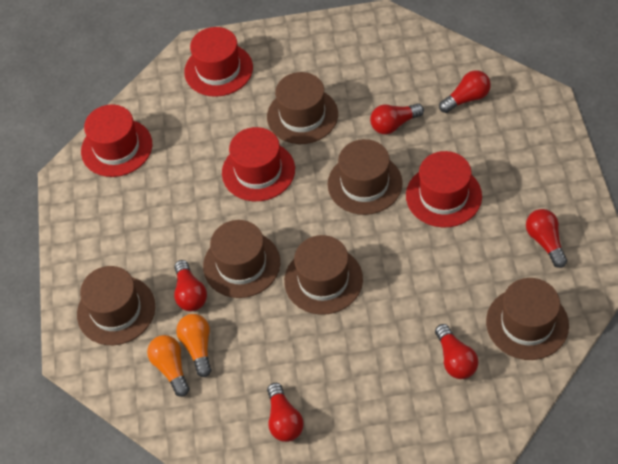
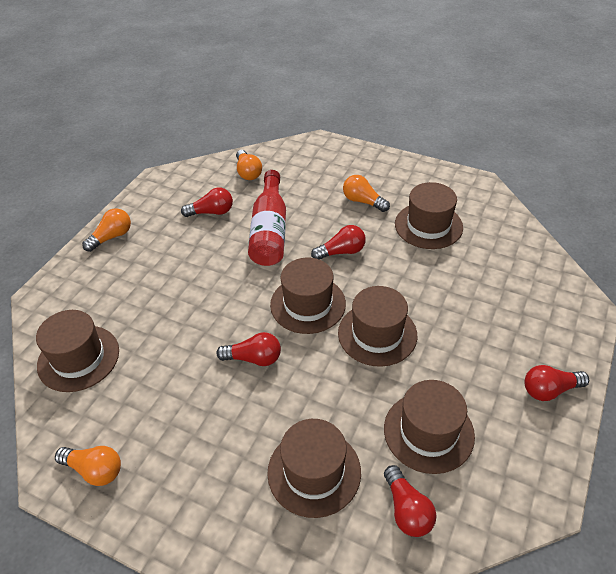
orange light bulb: 2 -> 4
red bottle: 0 -> 1
red hat: 4 -> 0
red light bulb: 6 -> 5

